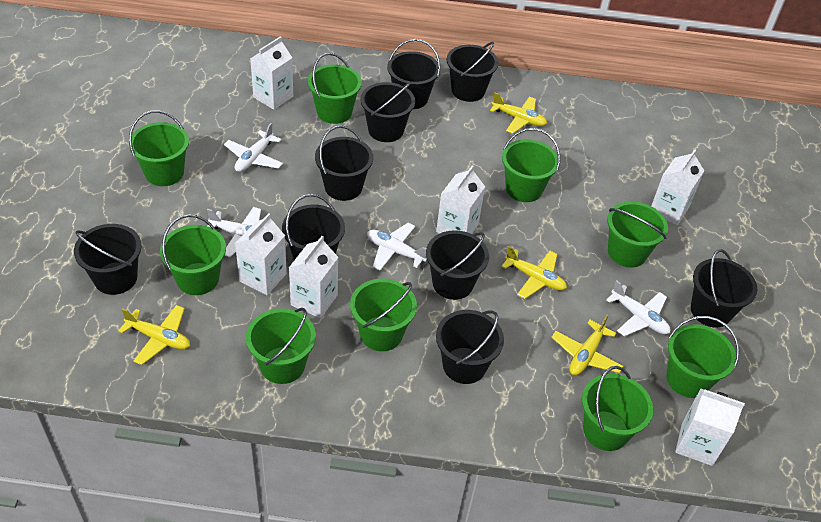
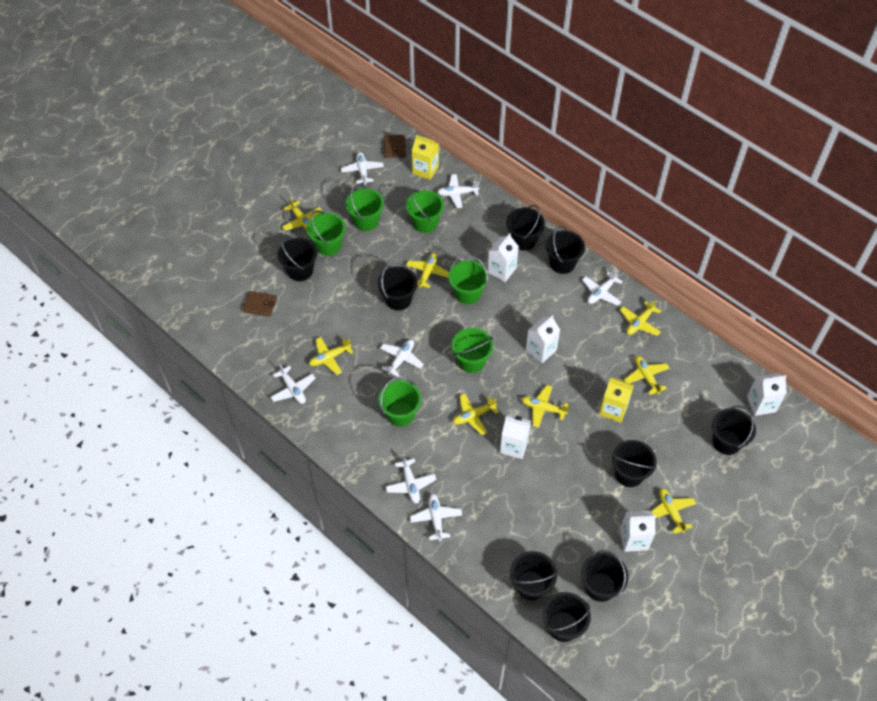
brown wallet: 0 -> 2
green bucket: 9 -> 6
white carton: 6 -> 5
white plane: 4 -> 7
yellow carton: 0 -> 2
yellow plane: 4 -> 8

